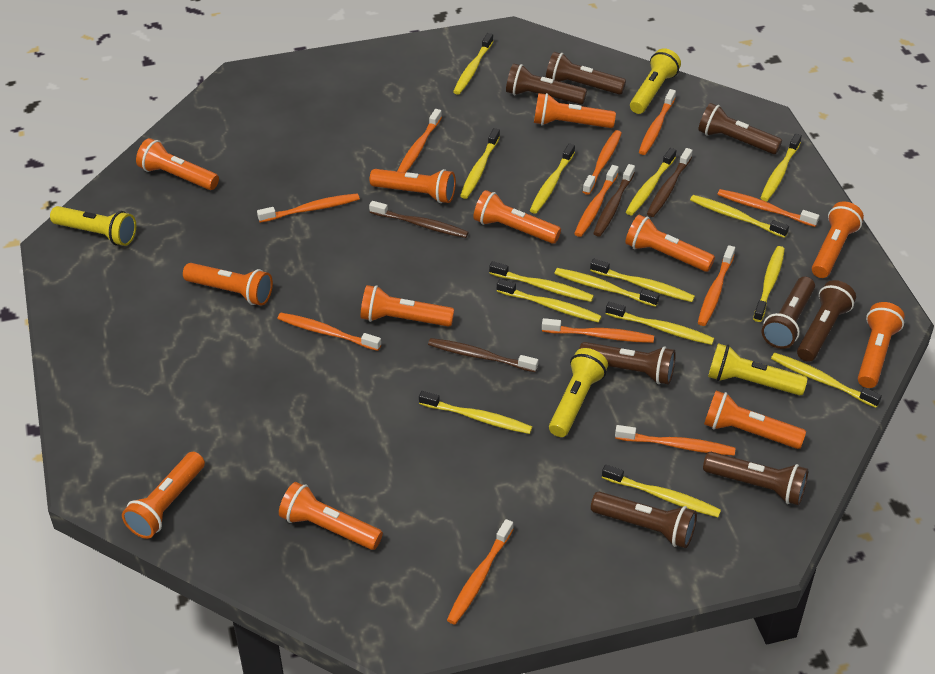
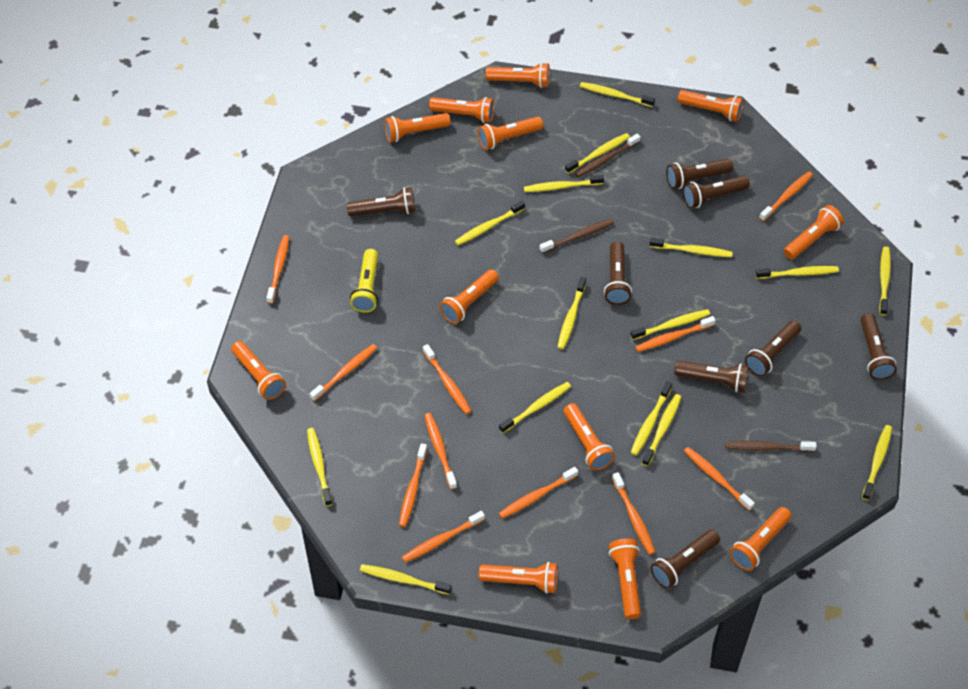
brown toothbrush: 4 -> 3
yellow flashlight: 4 -> 1

